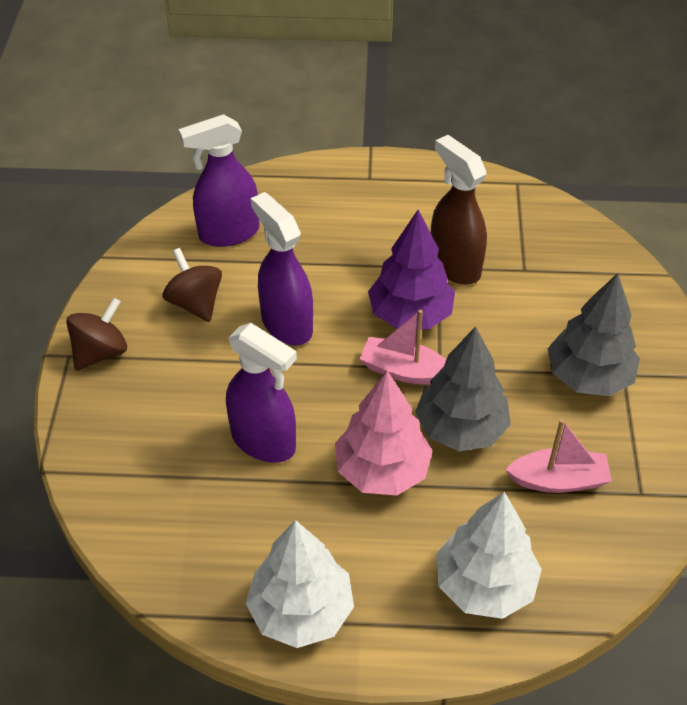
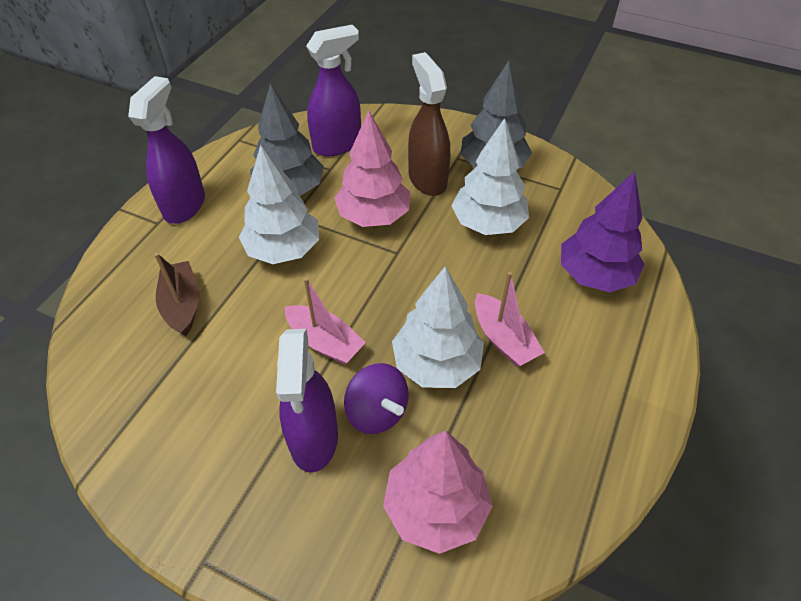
brown boat: 0 -> 1
brown spinning top: 2 -> 0
pink tree: 1 -> 2
purple spinning top: 0 -> 1
white tree: 2 -> 3

